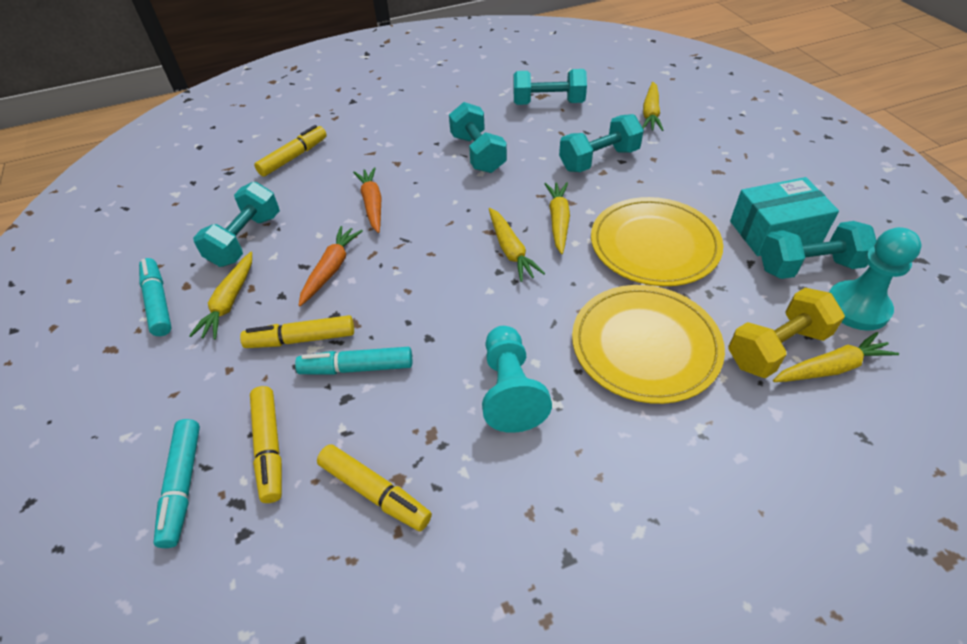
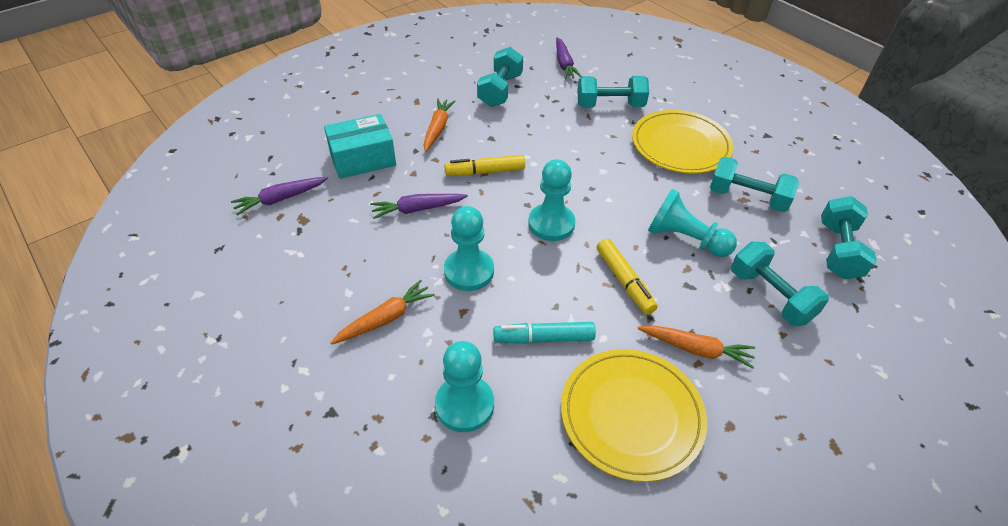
orange carrot: 2 -> 3
purple carrot: 0 -> 3
turquoise marker: 3 -> 1
turquoise pawn: 2 -> 4
yellow carrot: 5 -> 0
yellow dumbbell: 1 -> 0
yellow marker: 4 -> 2

